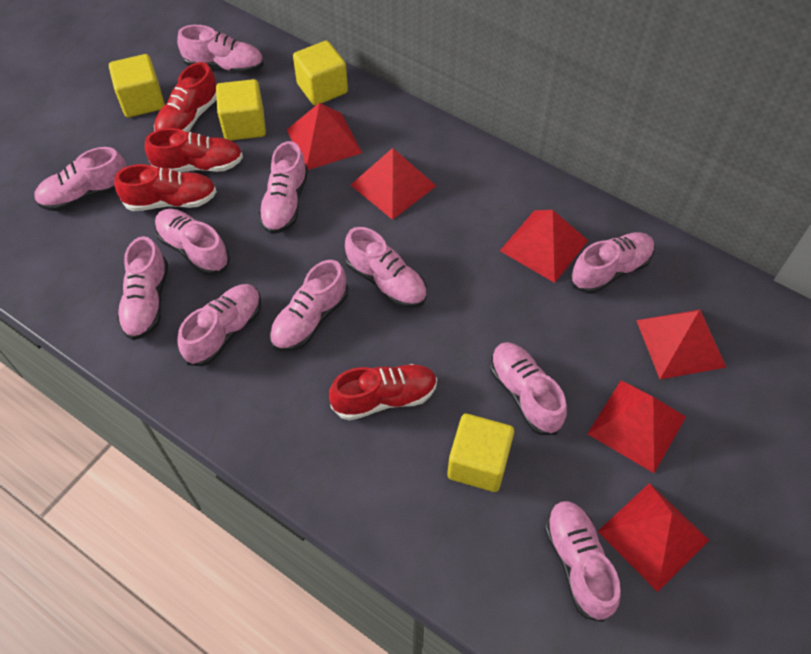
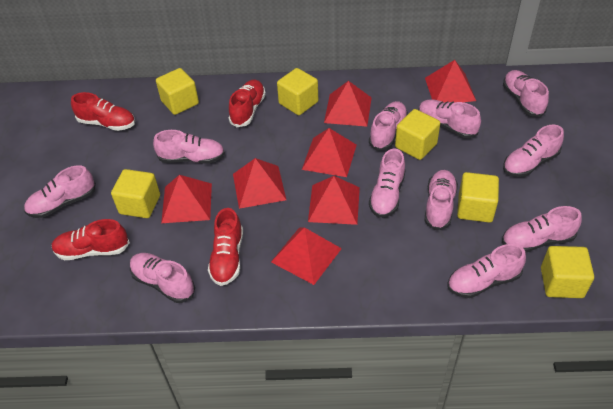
red pyramid: 6 -> 7
yellow cube: 4 -> 6

